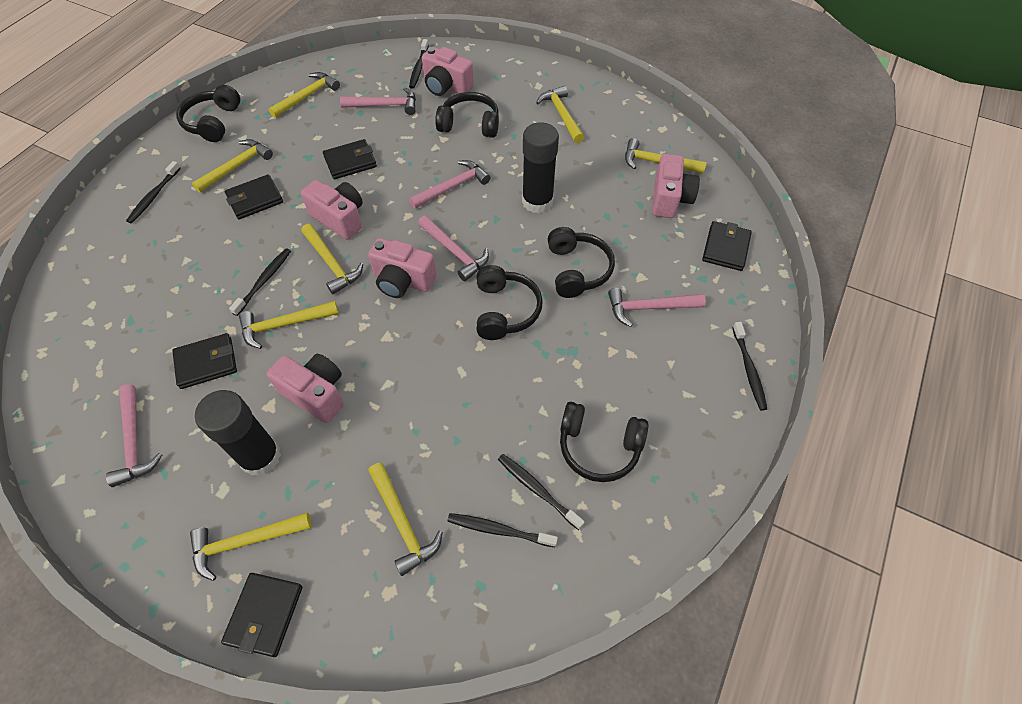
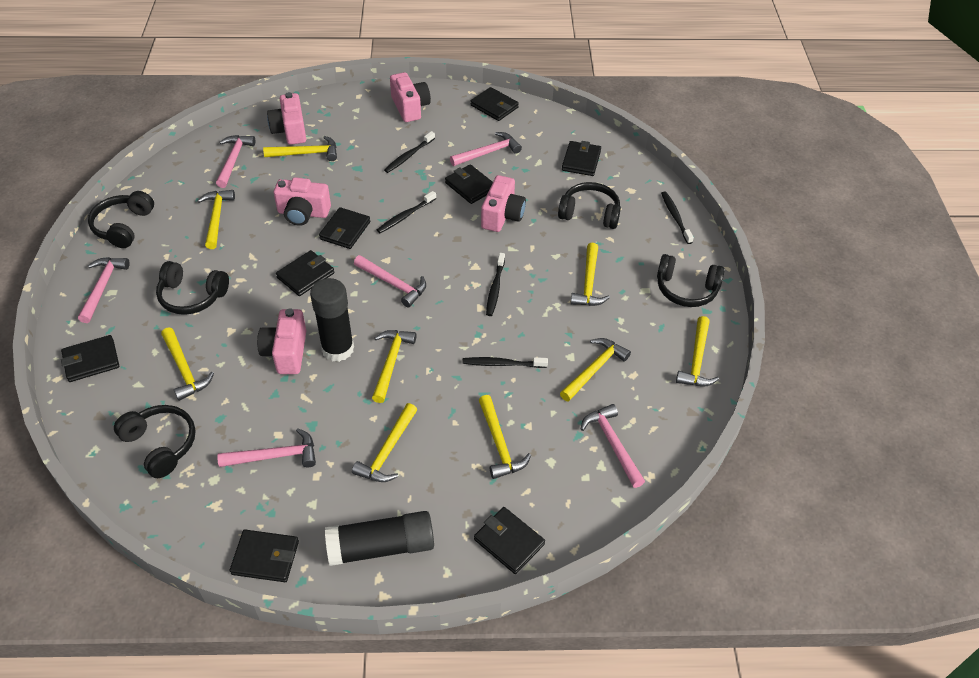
black toothbrush: 6 -> 5
black wallet: 5 -> 8
pink hammer: 5 -> 6
yellow hammer: 8 -> 9

